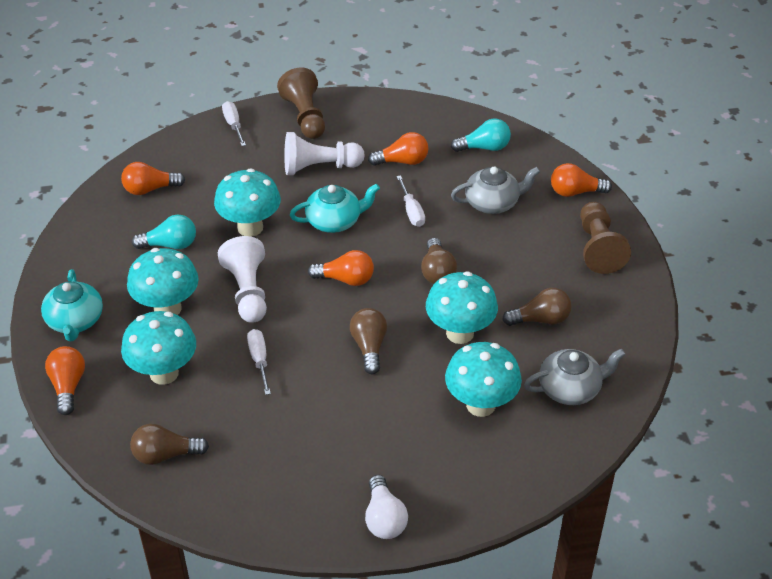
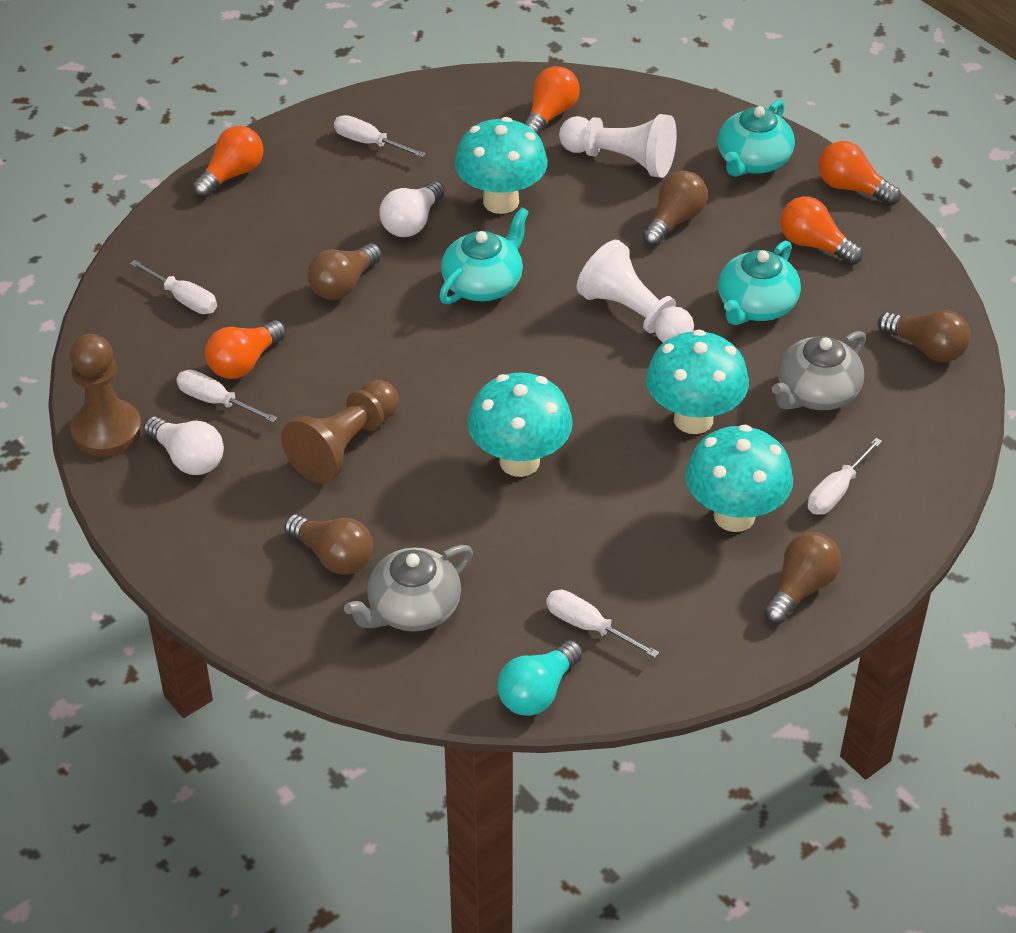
brown light bulb: 4 -> 5
turquoise light bulb: 2 -> 1
turquoise mushroom: 5 -> 4
turquoise teapot: 2 -> 3
white light bulb: 1 -> 2
white screwdriver: 3 -> 5

